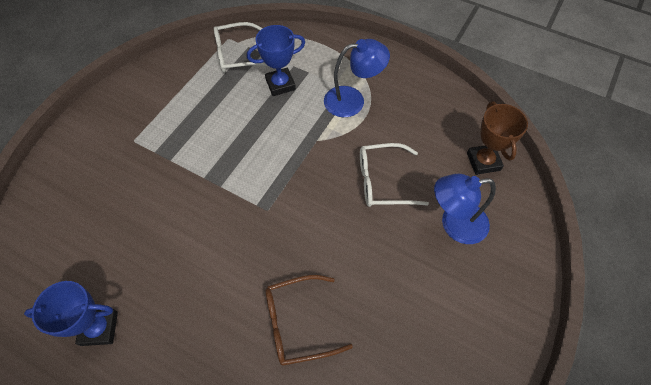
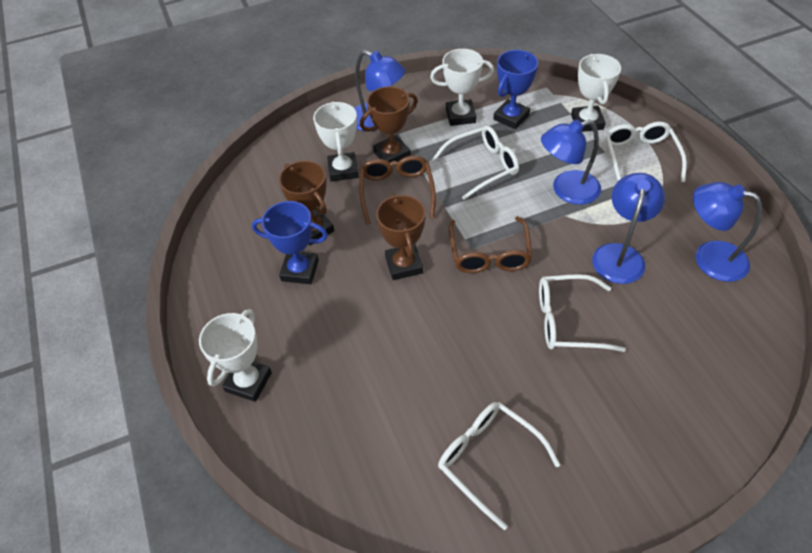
blue lamp: 2 -> 4
brown glasses: 1 -> 2
brown trophy: 1 -> 3
white glasses: 2 -> 4
white trophy: 0 -> 4

